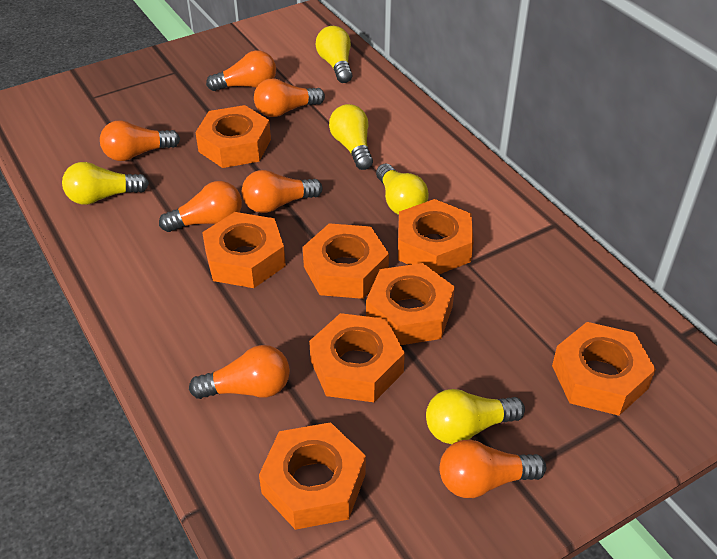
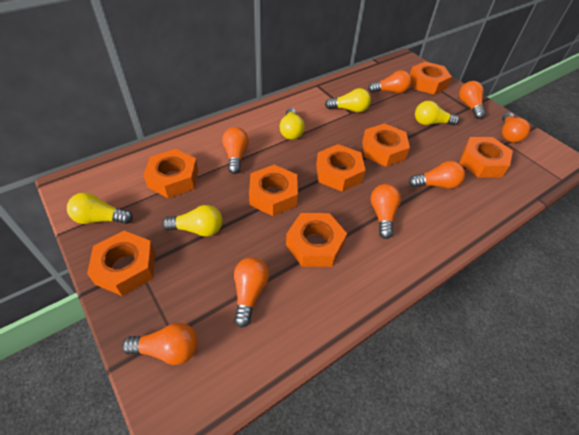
orange light bulb: 7 -> 8

